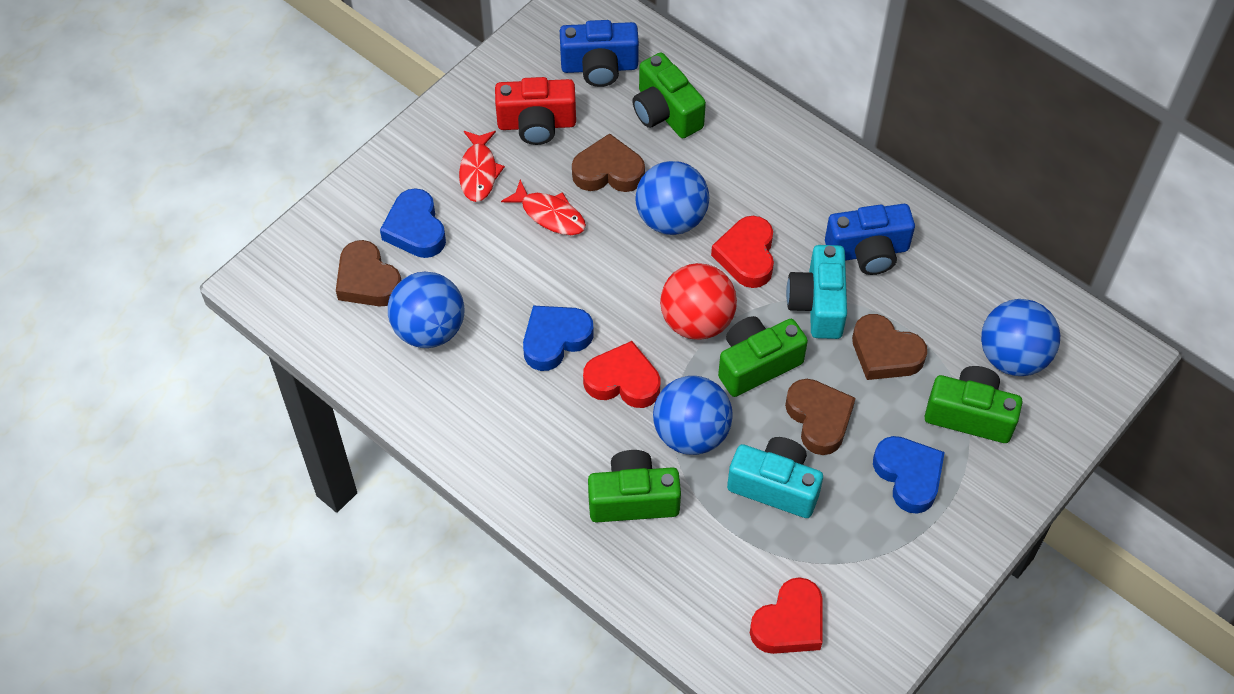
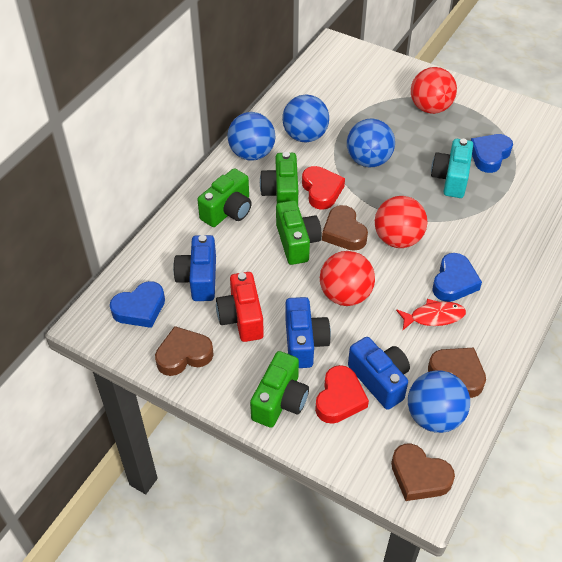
blue camera: 2 -> 3
red ball: 1 -> 3
red fish: 2 -> 1
red heart: 3 -> 2
turquoise camera: 2 -> 1

